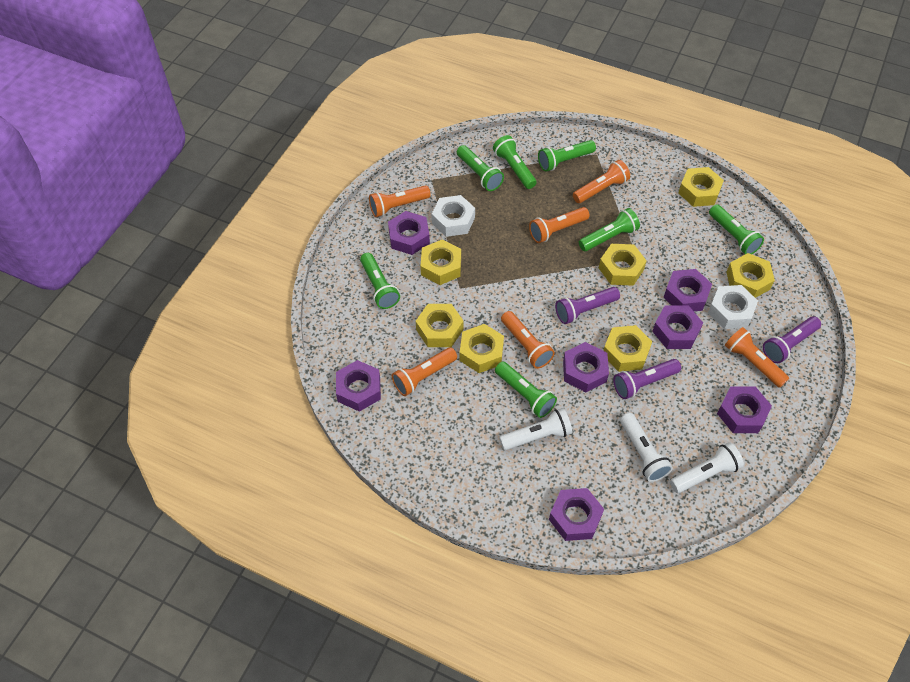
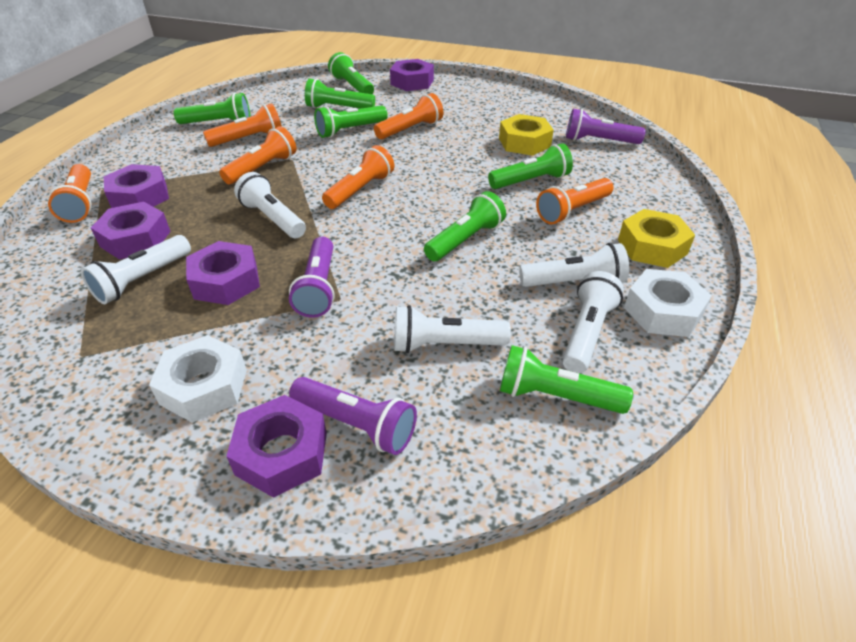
purple nut: 7 -> 5
white flashlight: 3 -> 5
yellow nut: 7 -> 2

